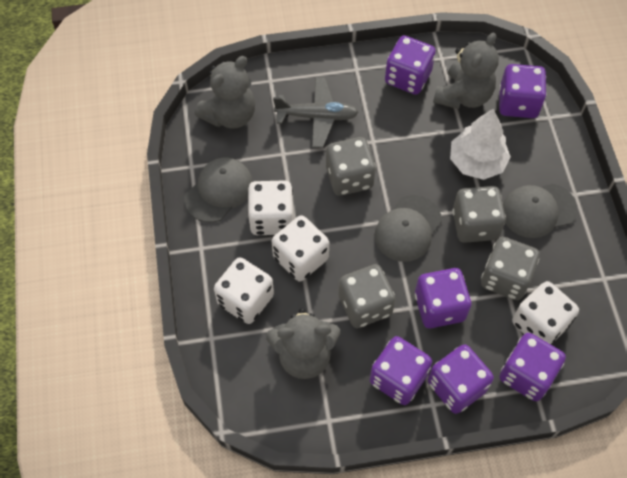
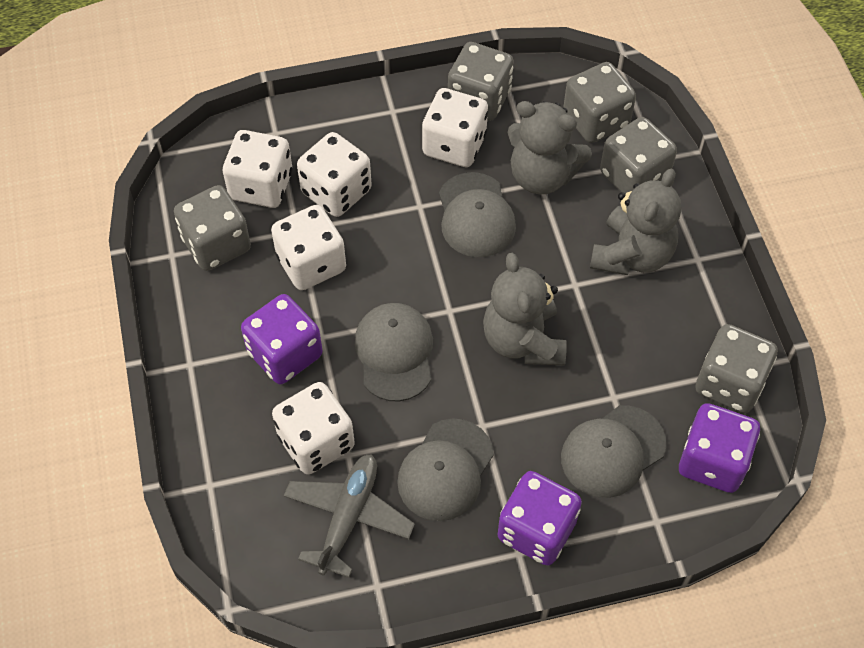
grey cap: 3 -> 4
grey dice: 4 -> 5
purple dice: 6 -> 3
white dice: 4 -> 5
white tree: 1 -> 0

